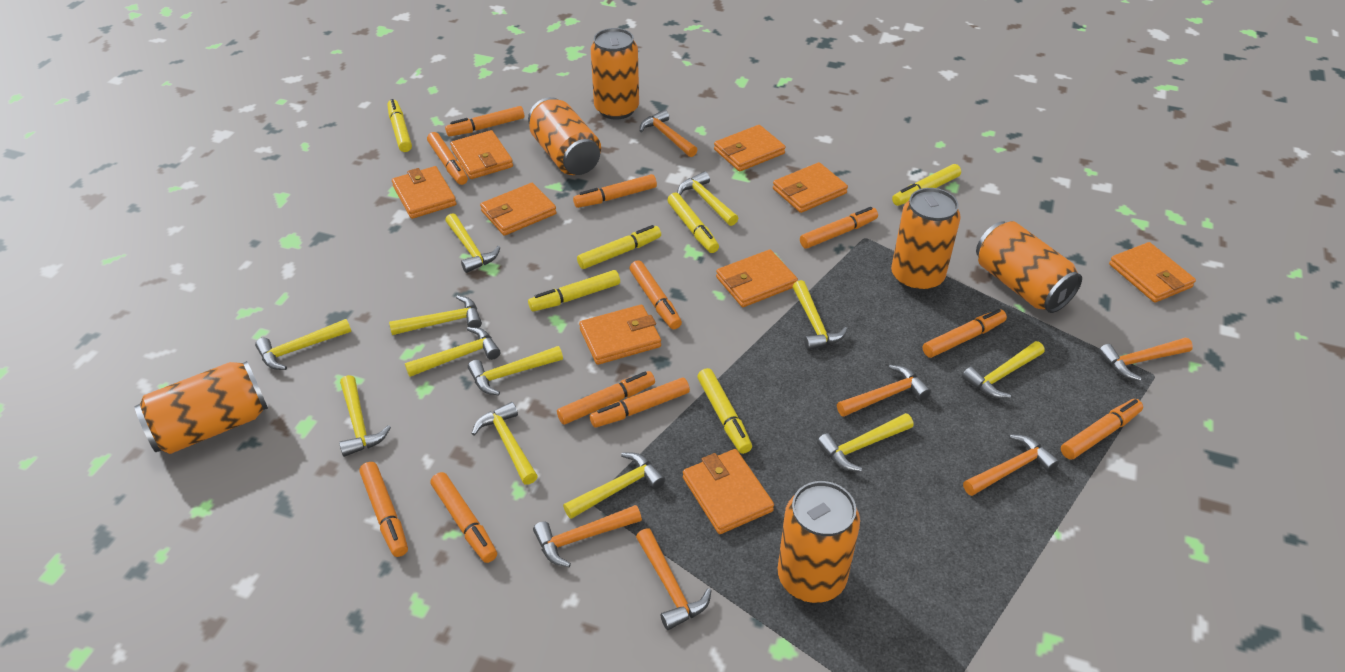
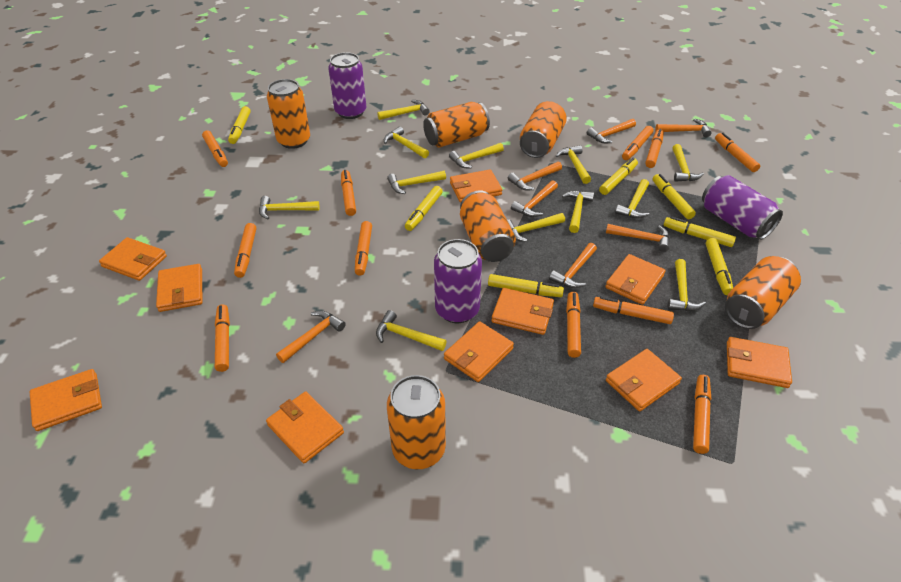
orange hammer: 6 -> 7
orange wallet: 9 -> 10
purple can: 0 -> 3
yellow marker: 6 -> 7

